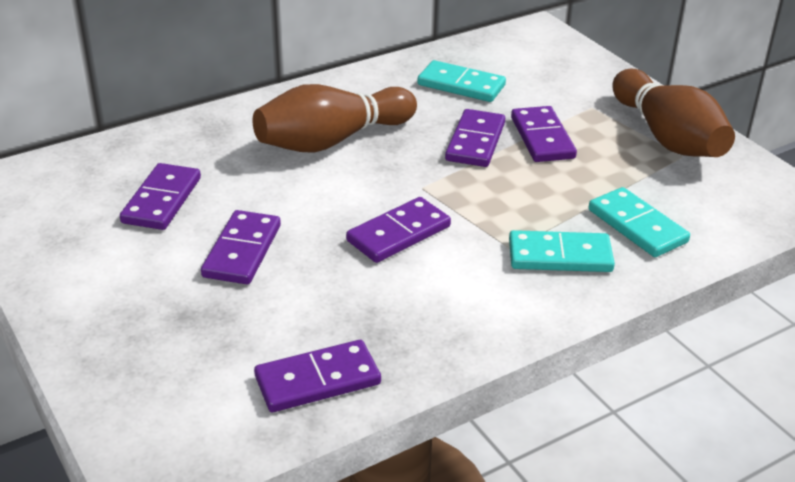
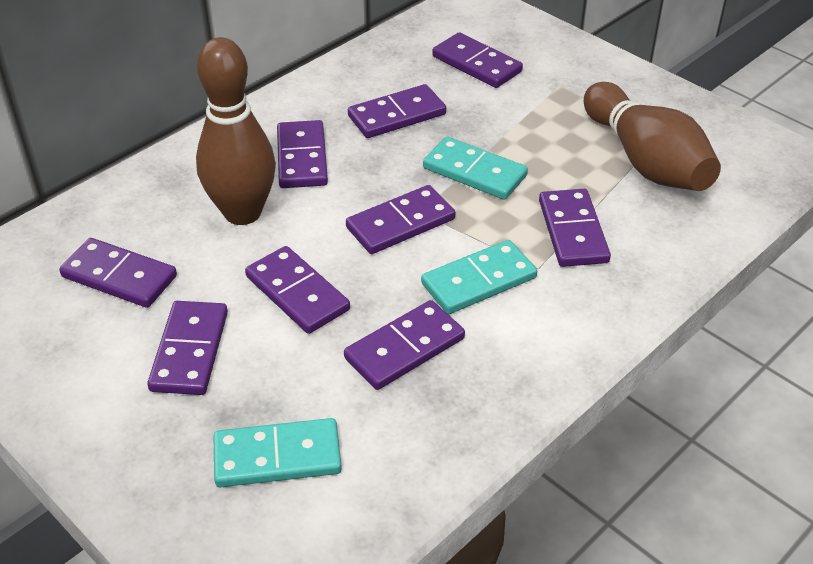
purple domino: 6 -> 9

